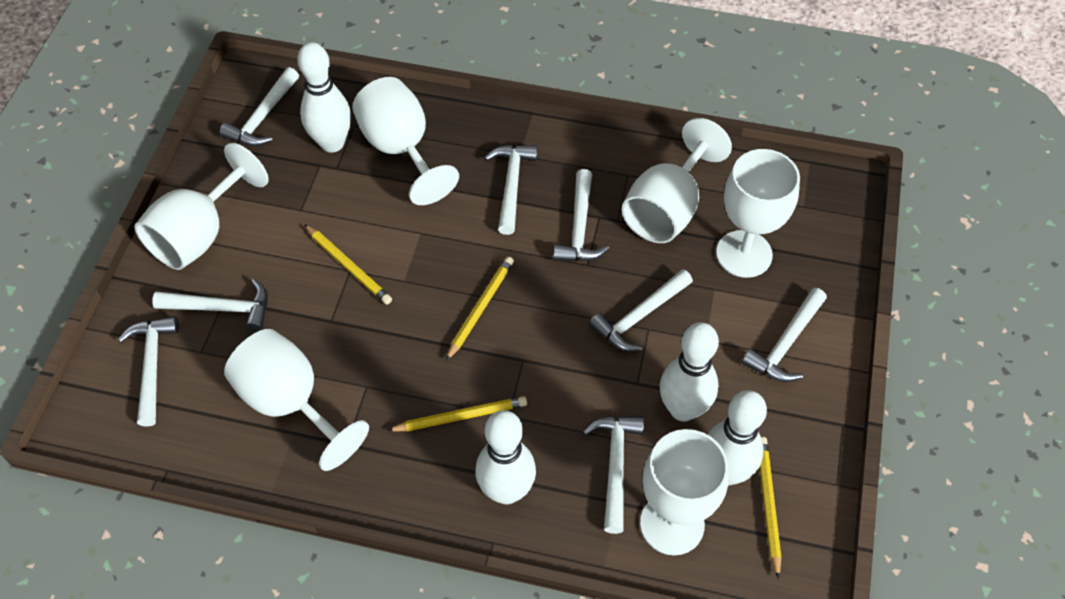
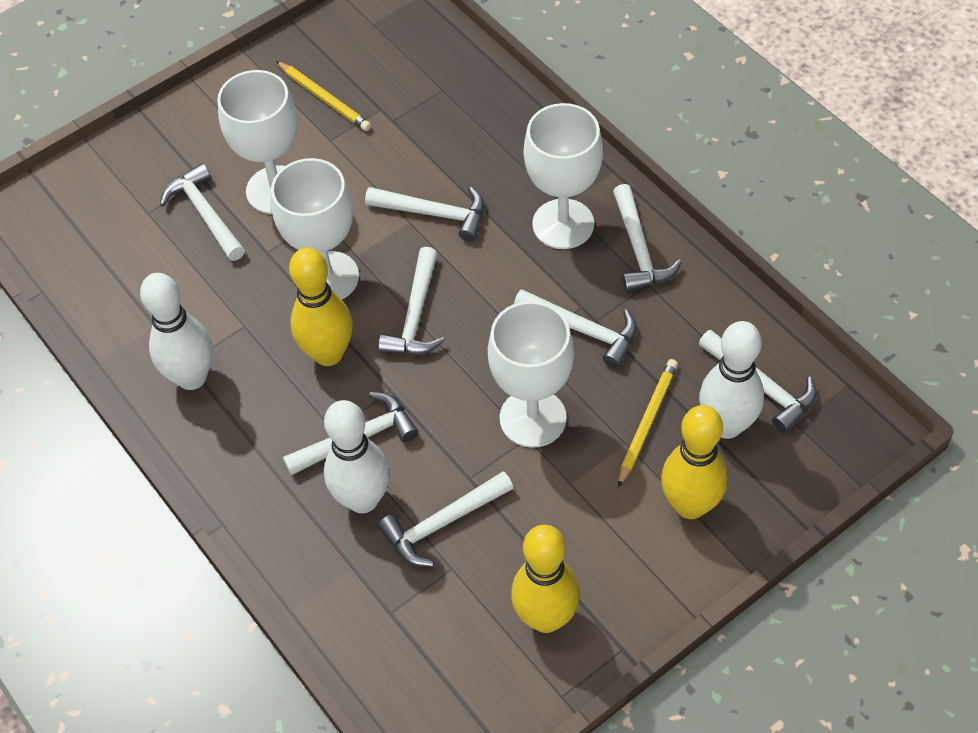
white bowling pin: 4 -> 3
white goblet: 6 -> 4
yellow bowling pin: 0 -> 3
yellow pencil: 4 -> 2

